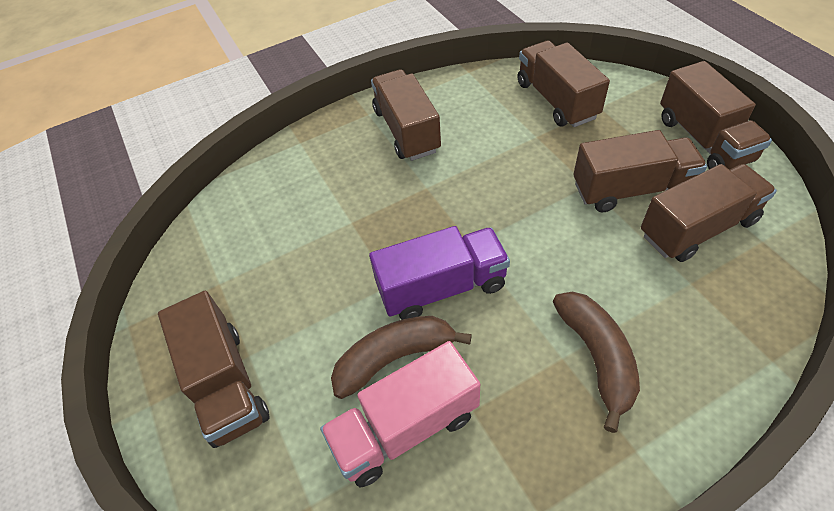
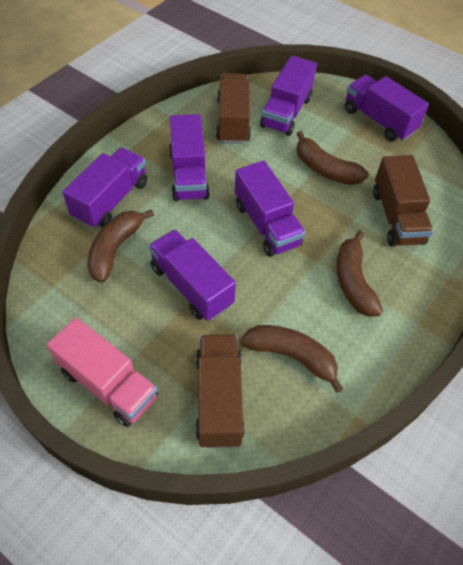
brown banana: 2 -> 4
brown truck: 6 -> 3
purple truck: 1 -> 6

